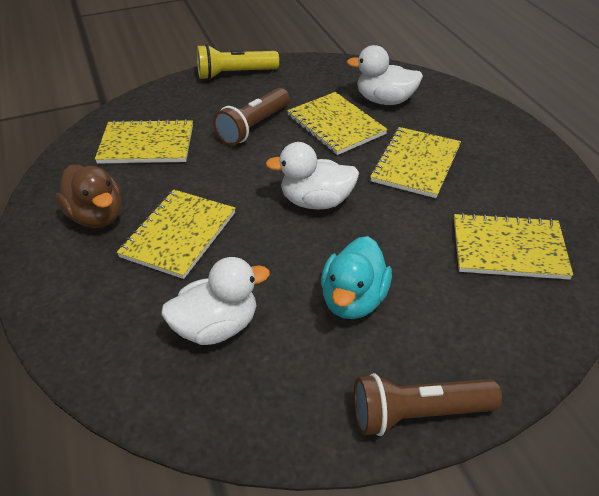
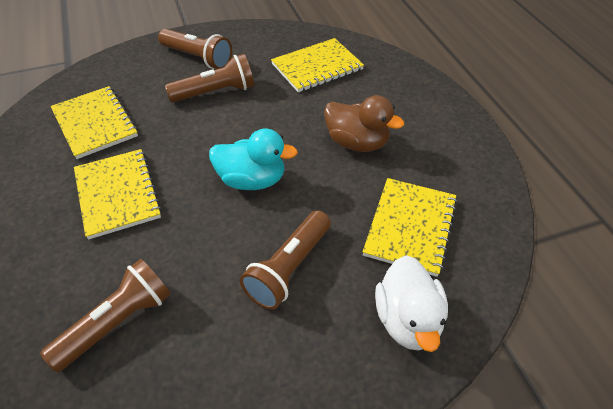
brown flashlight: 2 -> 4
white duck: 3 -> 1
yellow flashlight: 1 -> 0
yellow notebook: 5 -> 4

